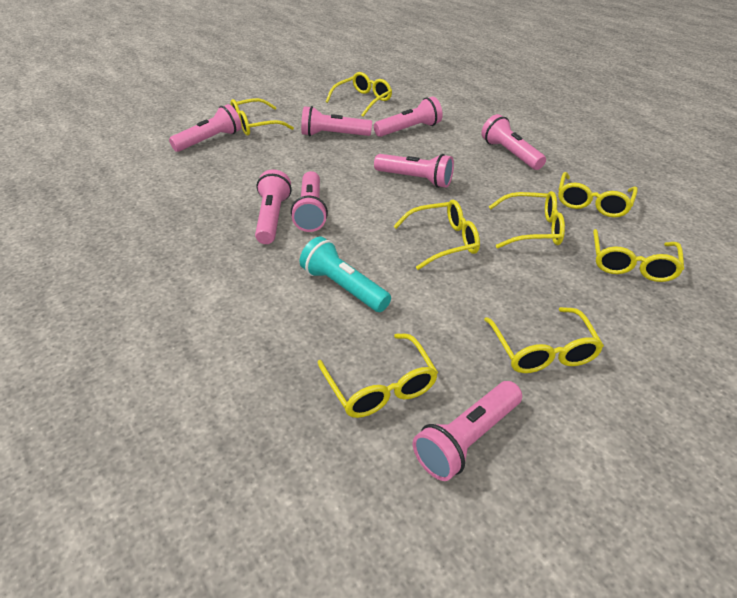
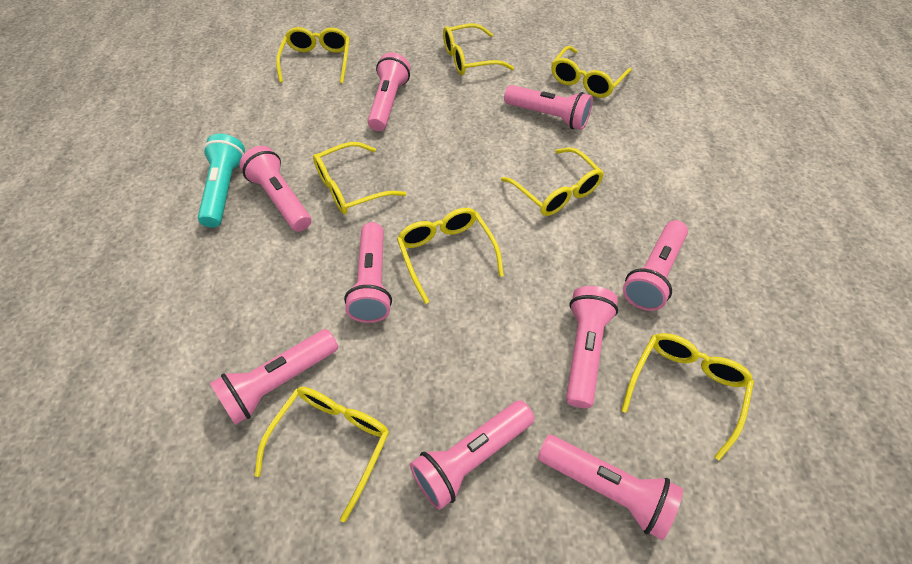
pink flashlight: 8 -> 9

